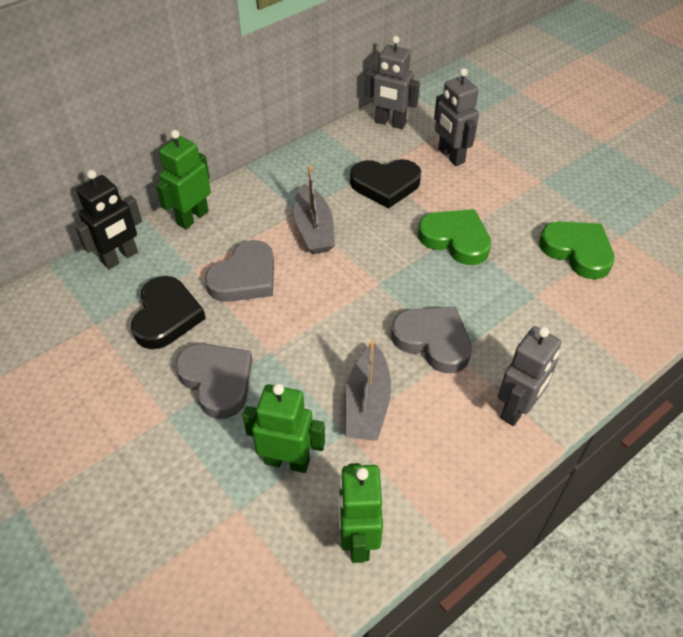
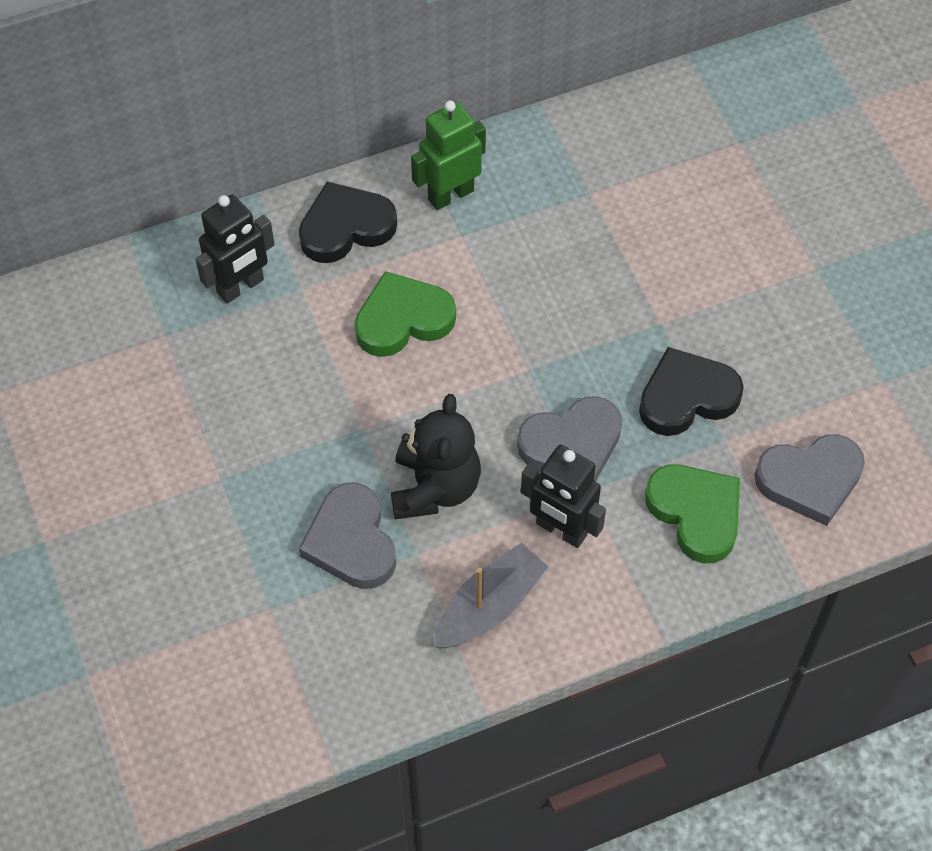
black robot: 1 -> 2
black teddy bear: 0 -> 1
green robot: 3 -> 1
grey boat: 2 -> 1
grey robot: 3 -> 0

